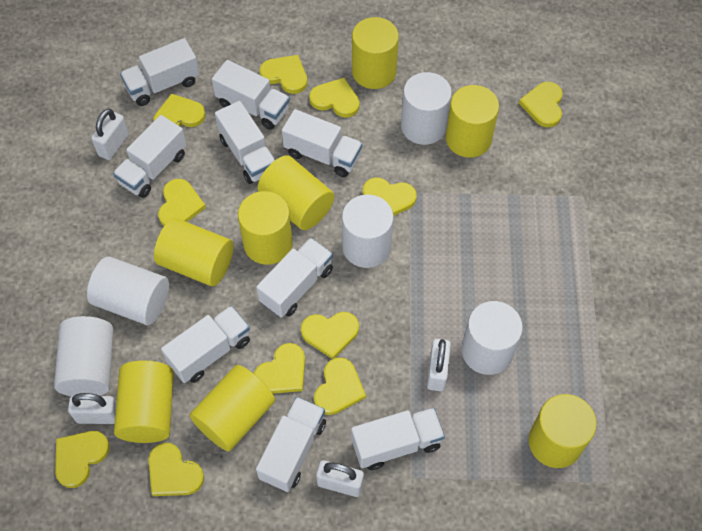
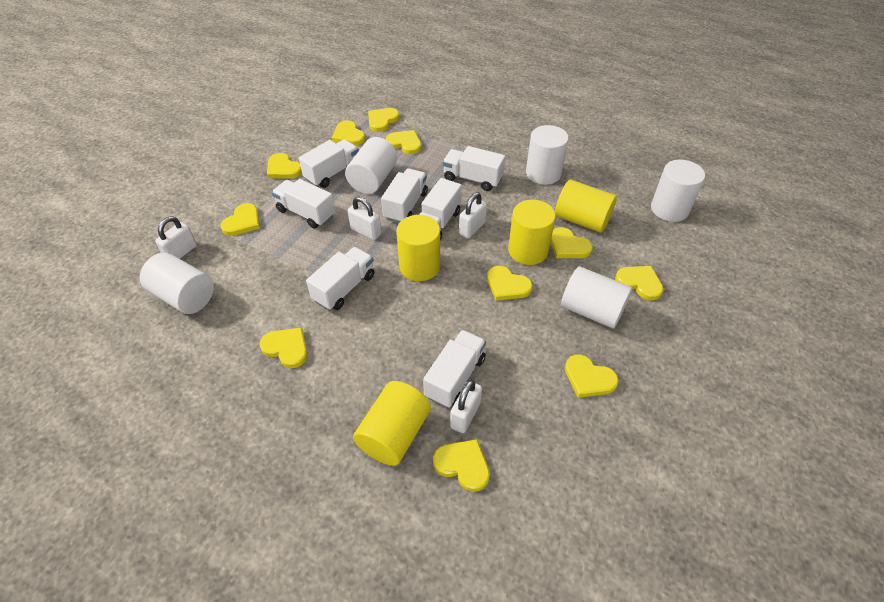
white truck: 9 -> 7
yellow cylinder: 8 -> 4

